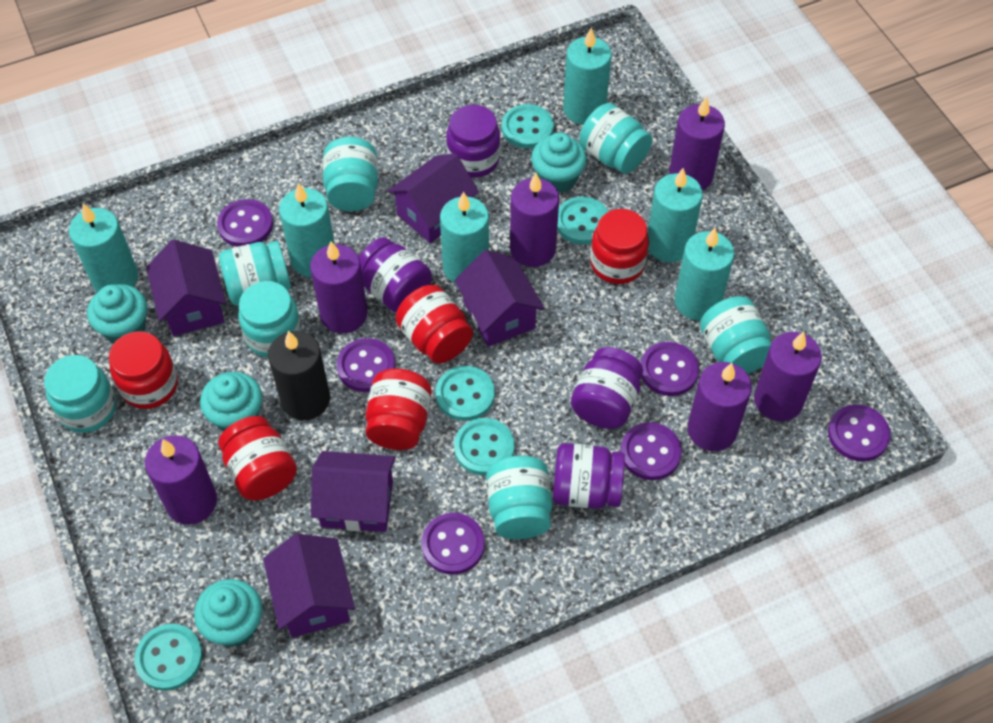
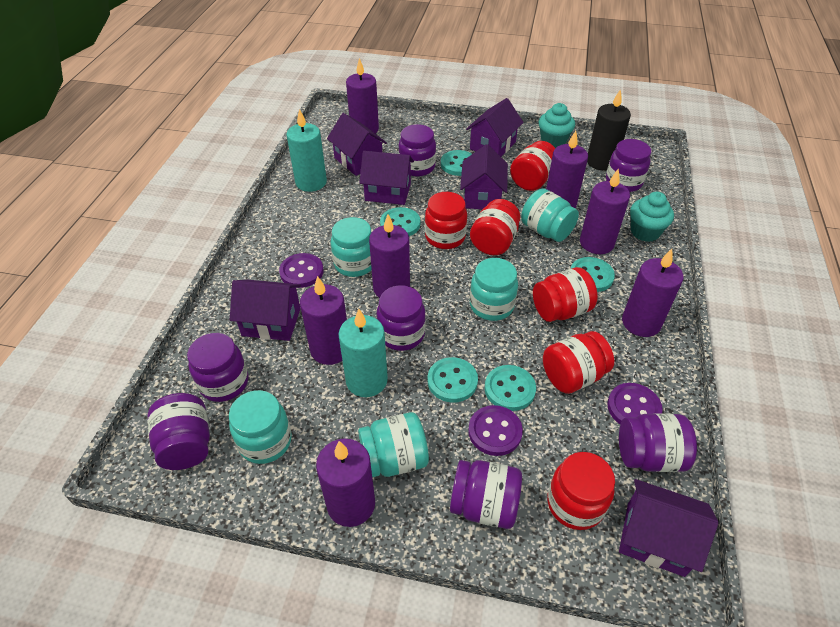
purple button: 6 -> 3
purple candle: 6 -> 7
purple house: 5 -> 6
purple jar: 4 -> 7
red jar: 5 -> 6
turquoise candle: 6 -> 2
turquoise cupcake: 4 -> 2
turquoise jar: 7 -> 5

